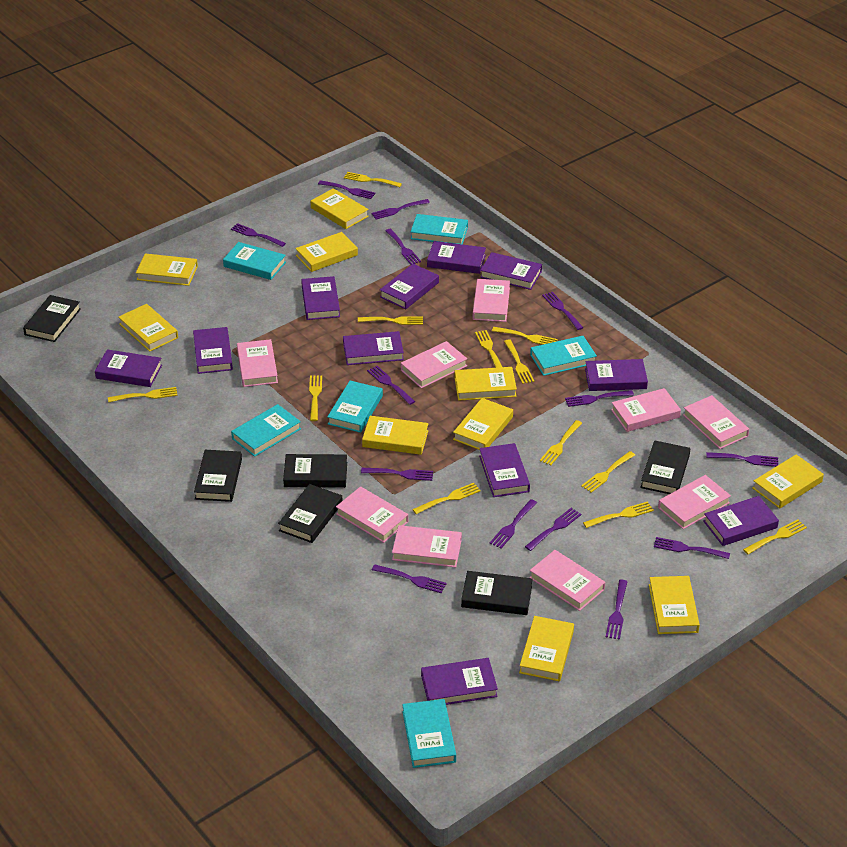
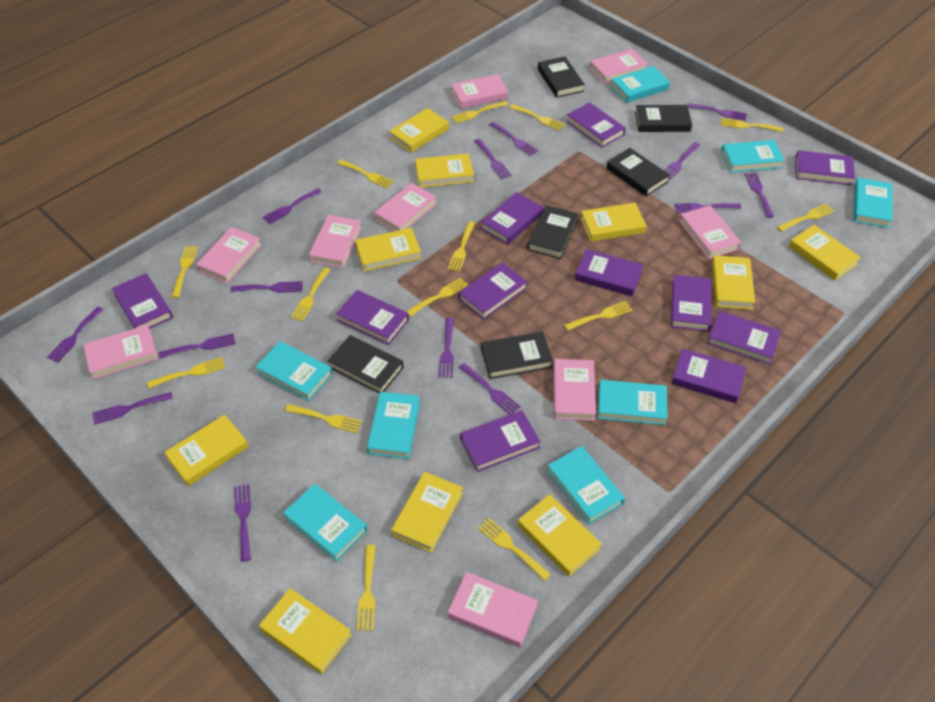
turquoise book: 6 -> 8
yellow fork: 12 -> 14

